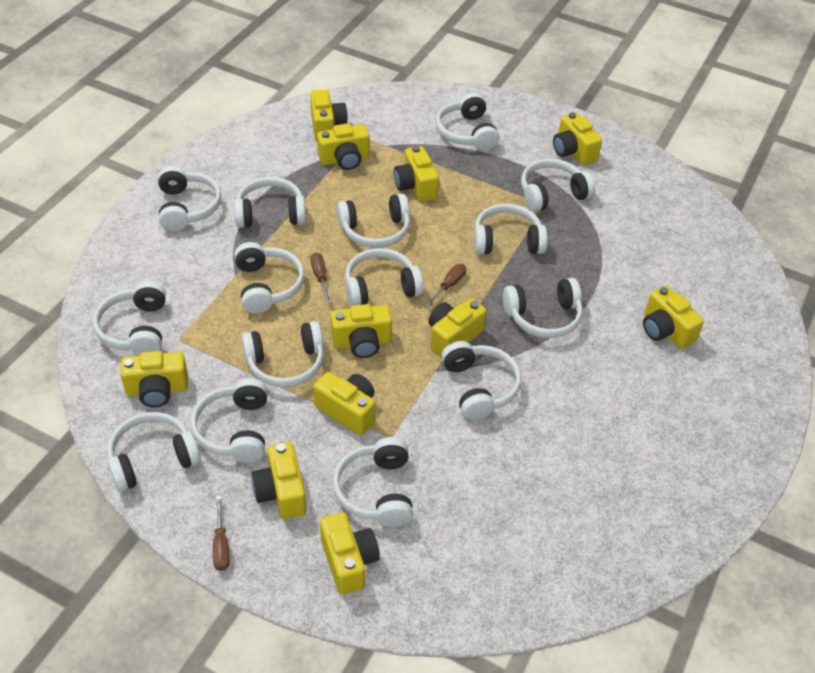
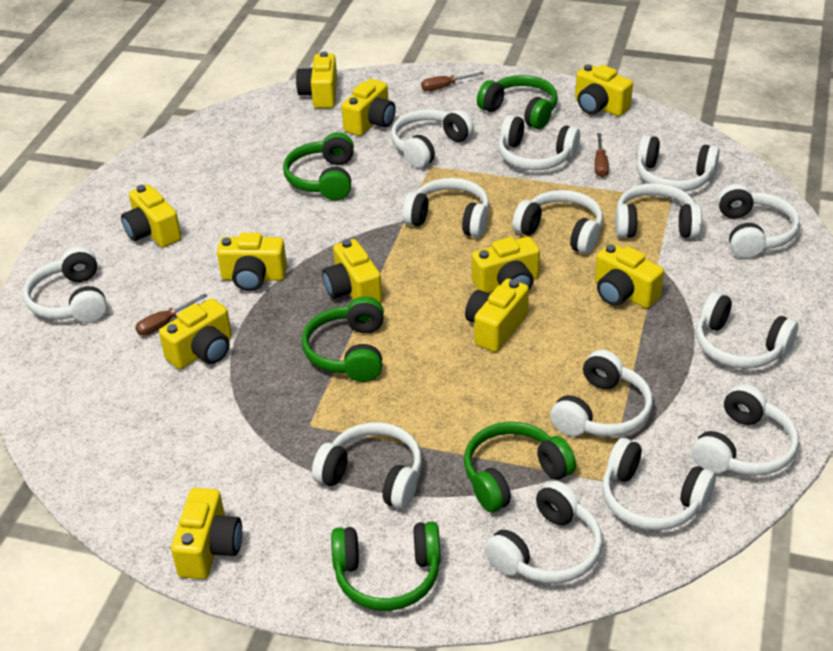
green headphones: 0 -> 5
white headphones: 15 -> 14

